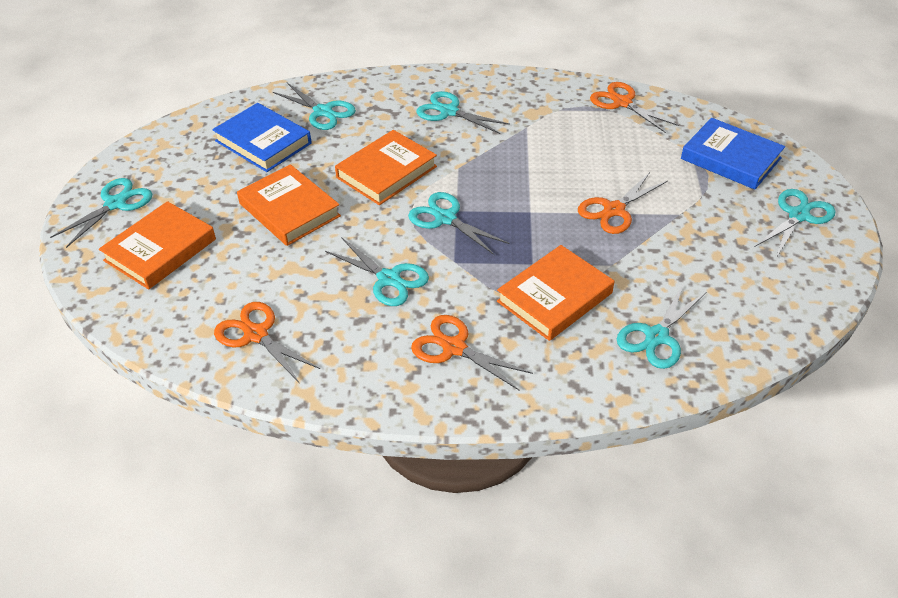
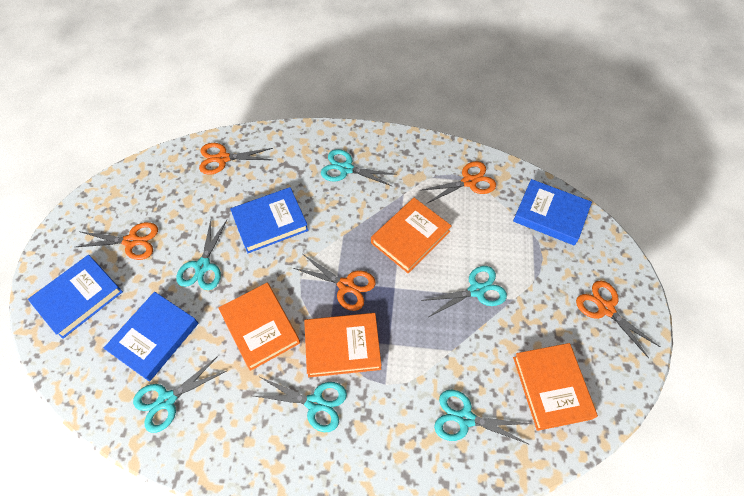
blue book: 2 -> 4
orange scissors: 4 -> 5
turquoise scissors: 7 -> 6

